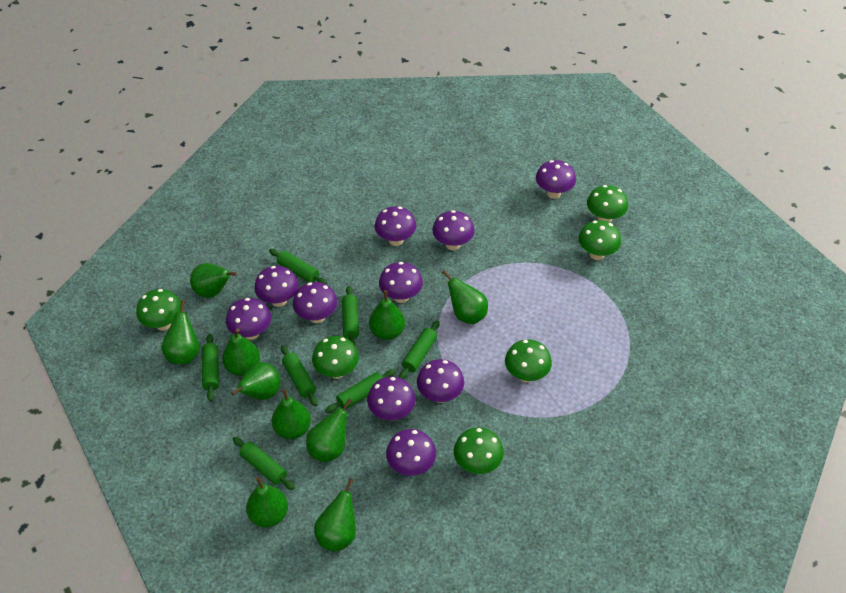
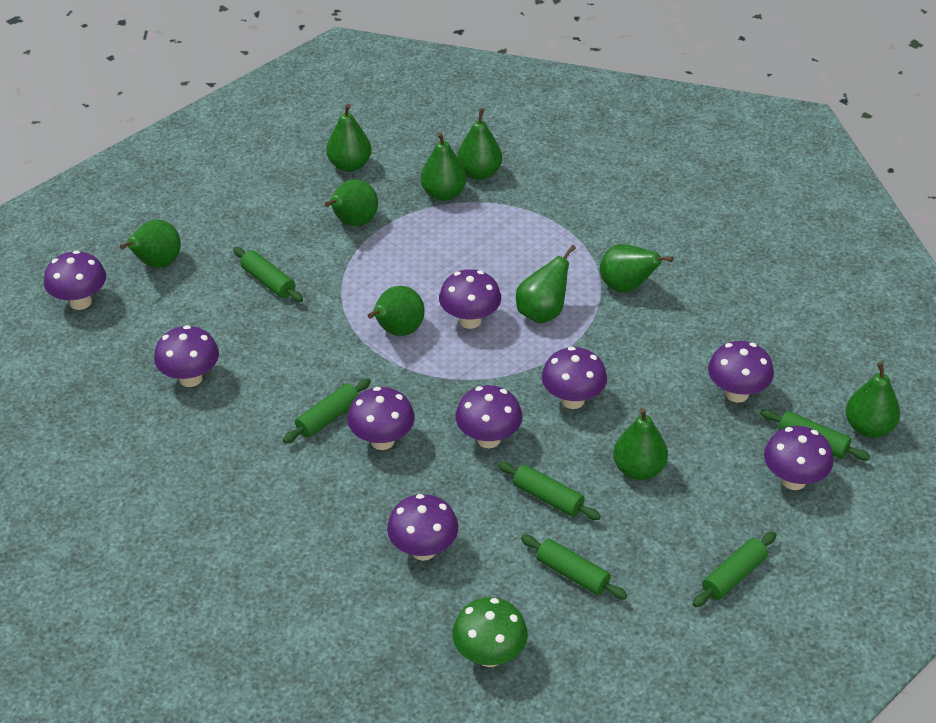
green mushroom: 6 -> 1
green rolling pin: 7 -> 6
purple mushroom: 10 -> 9

